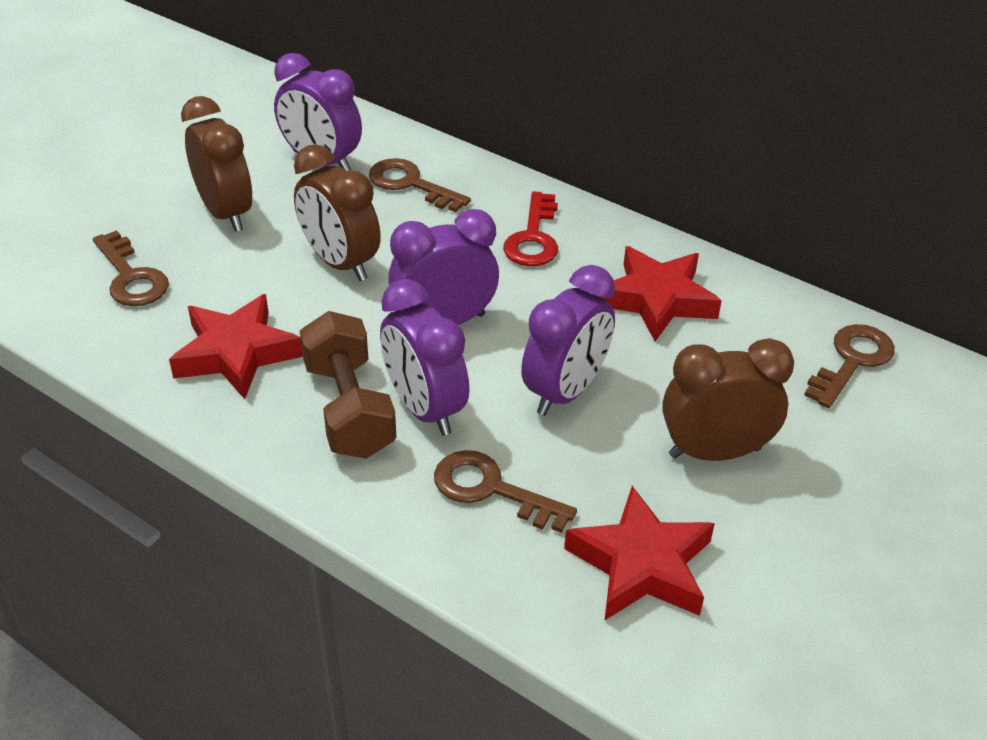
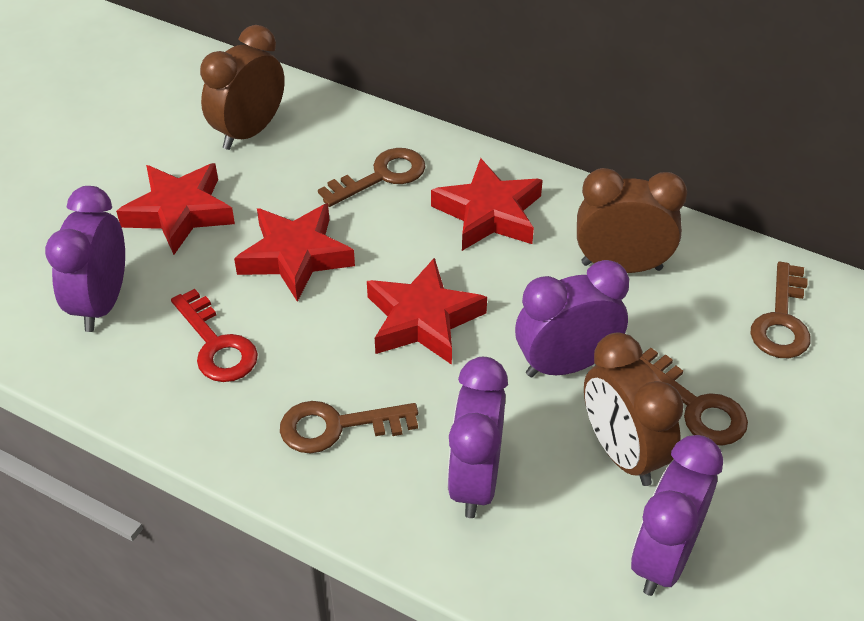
brown dumbbell: 1 -> 0
red star: 3 -> 4

